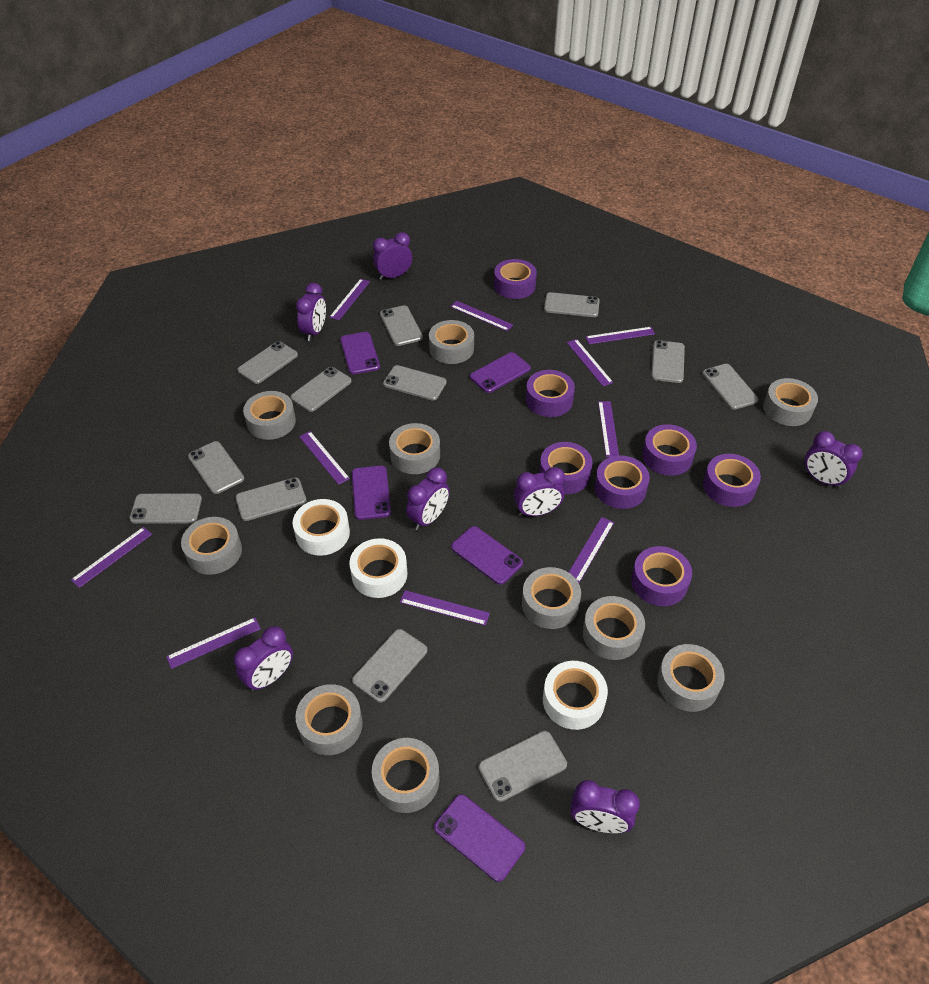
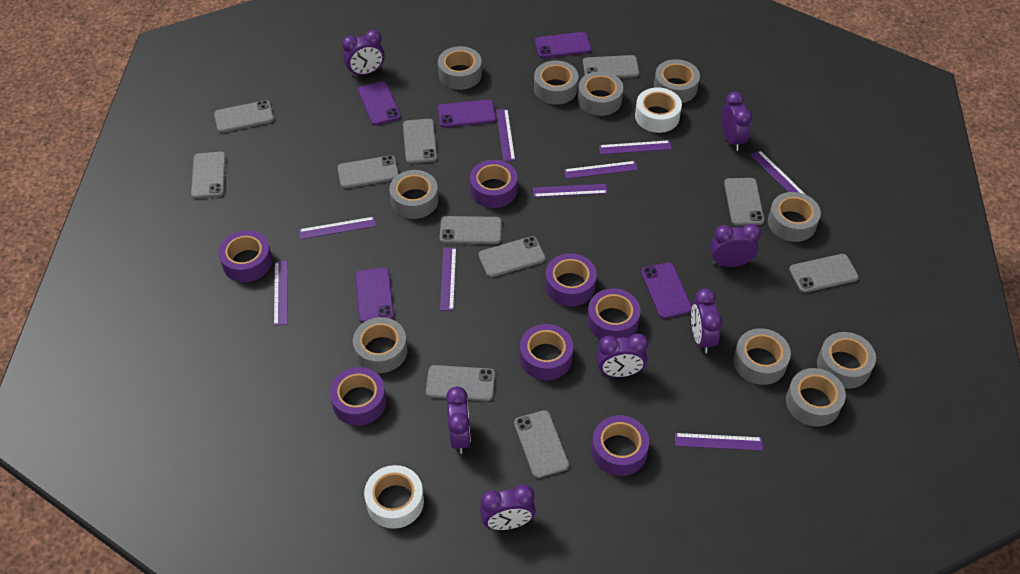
grey phone: 12 -> 11
purple ruler: 10 -> 9
white tape: 3 -> 2

